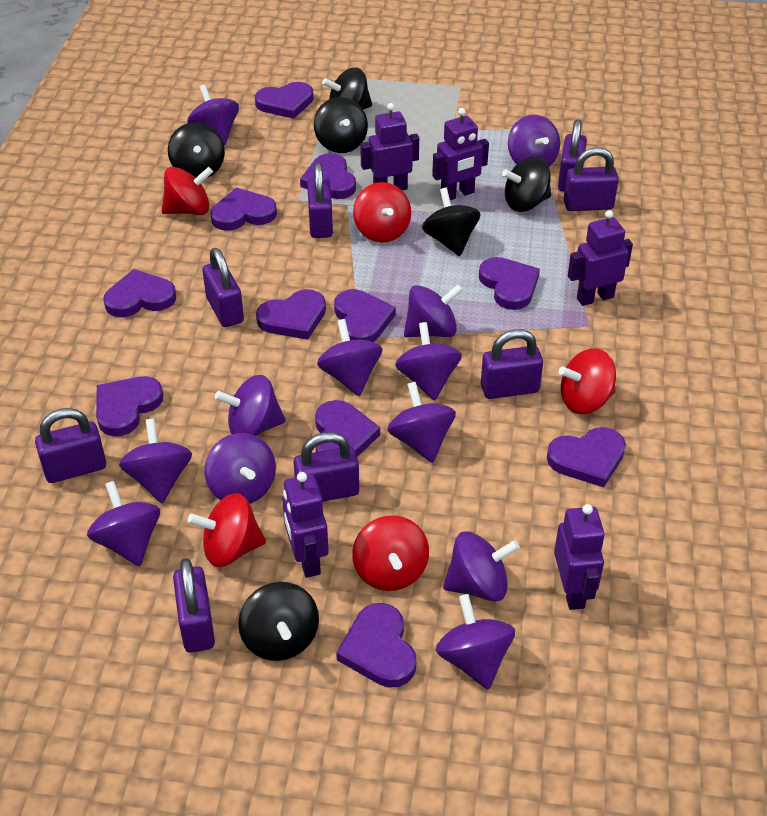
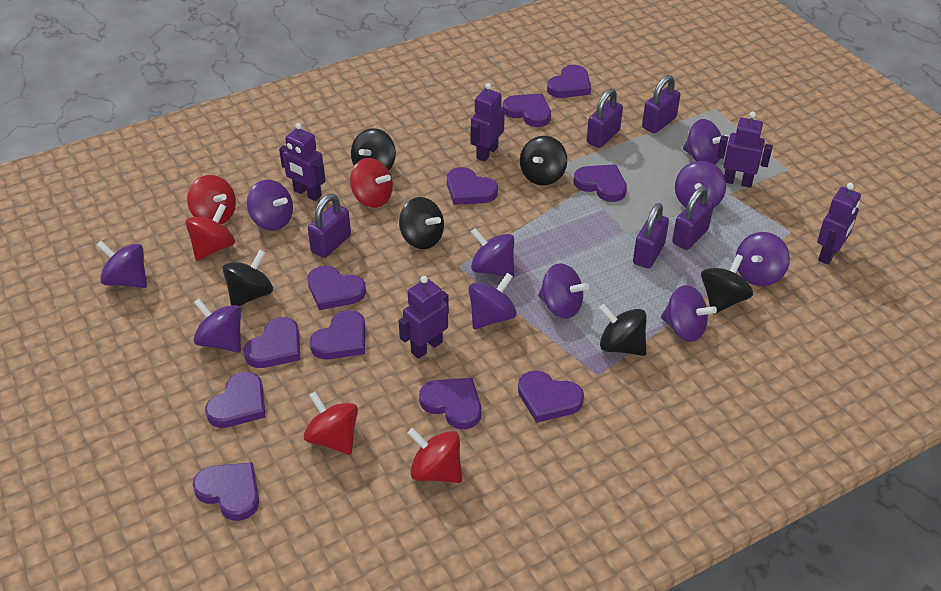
purple padlock: 8 -> 5
purple spinning top: 12 -> 10

